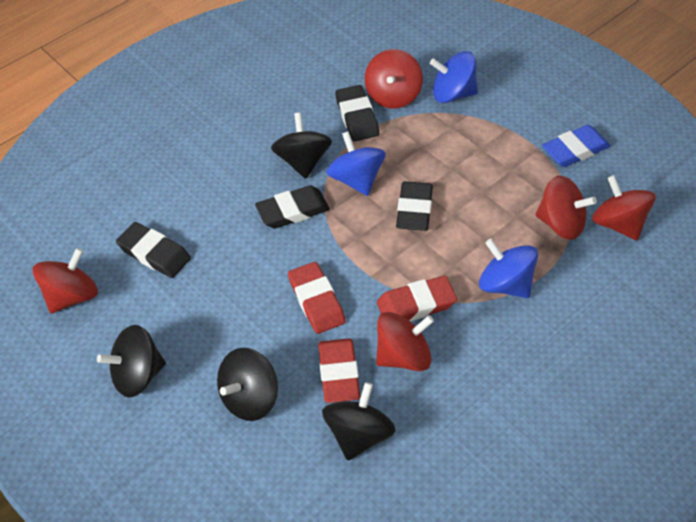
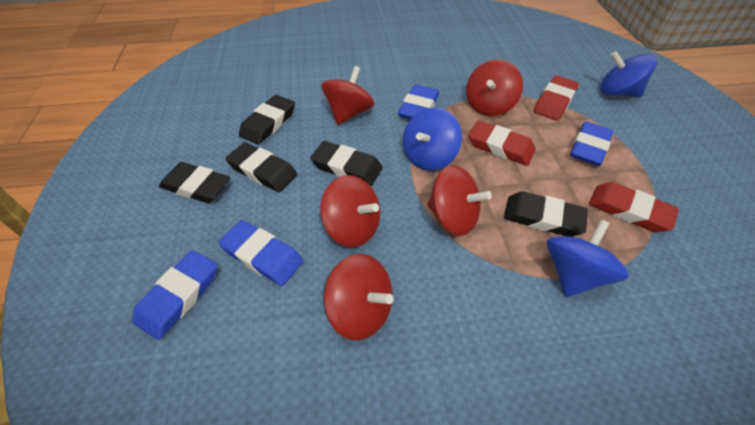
black eraser: 4 -> 5
black spinning top: 4 -> 0
blue eraser: 1 -> 4

